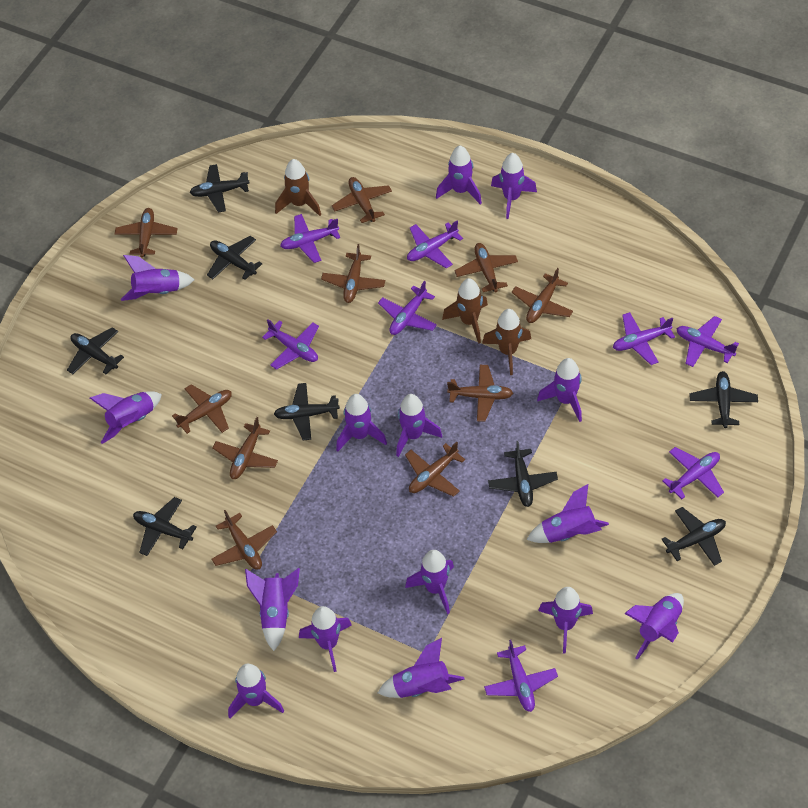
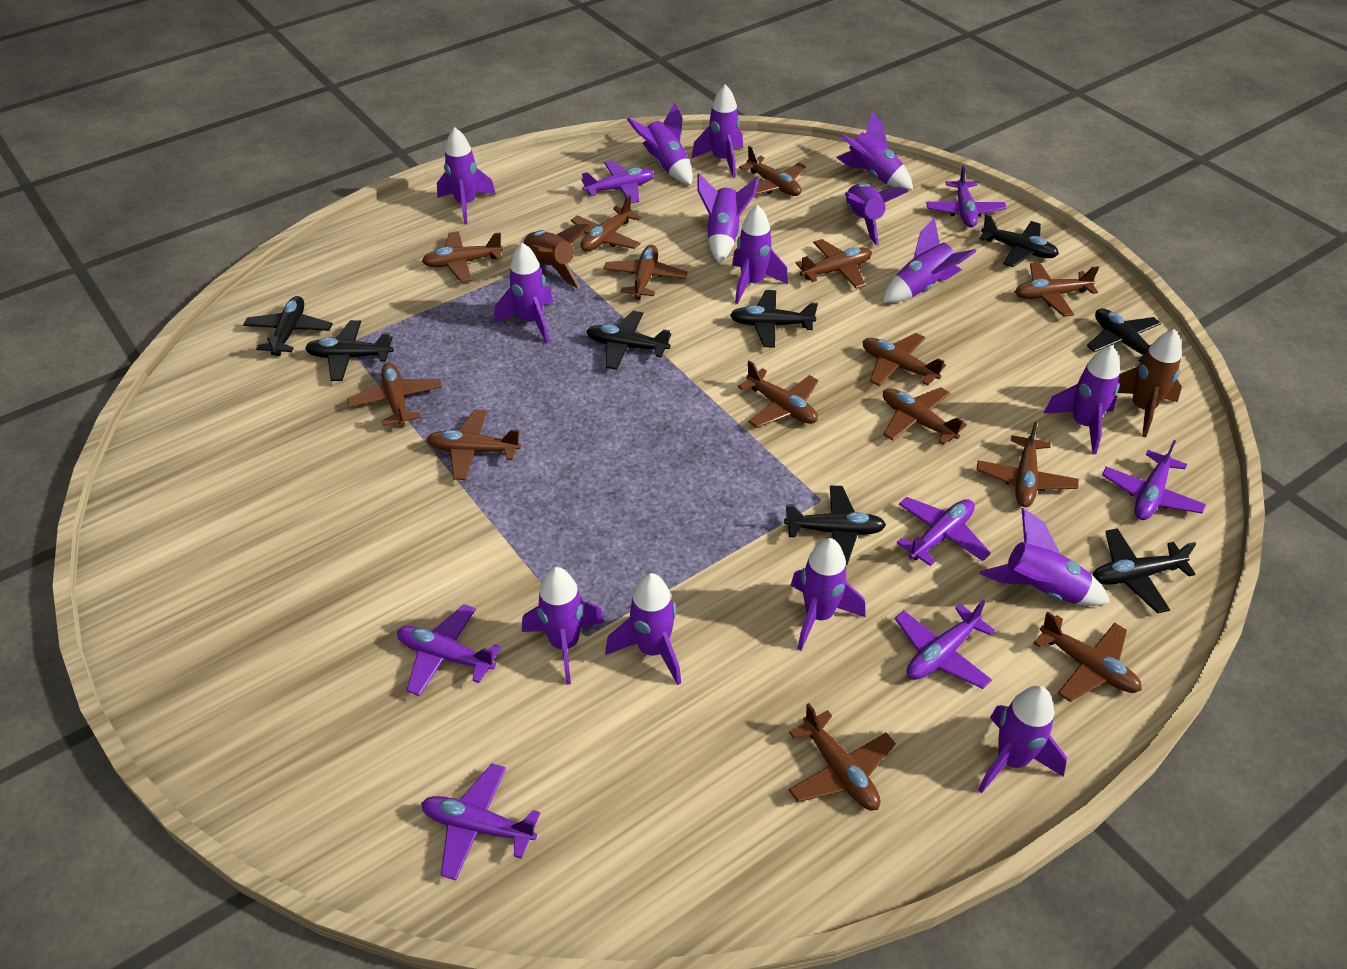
brown plane: 10 -> 14
brown rocket: 3 -> 2
purple plane: 8 -> 7

